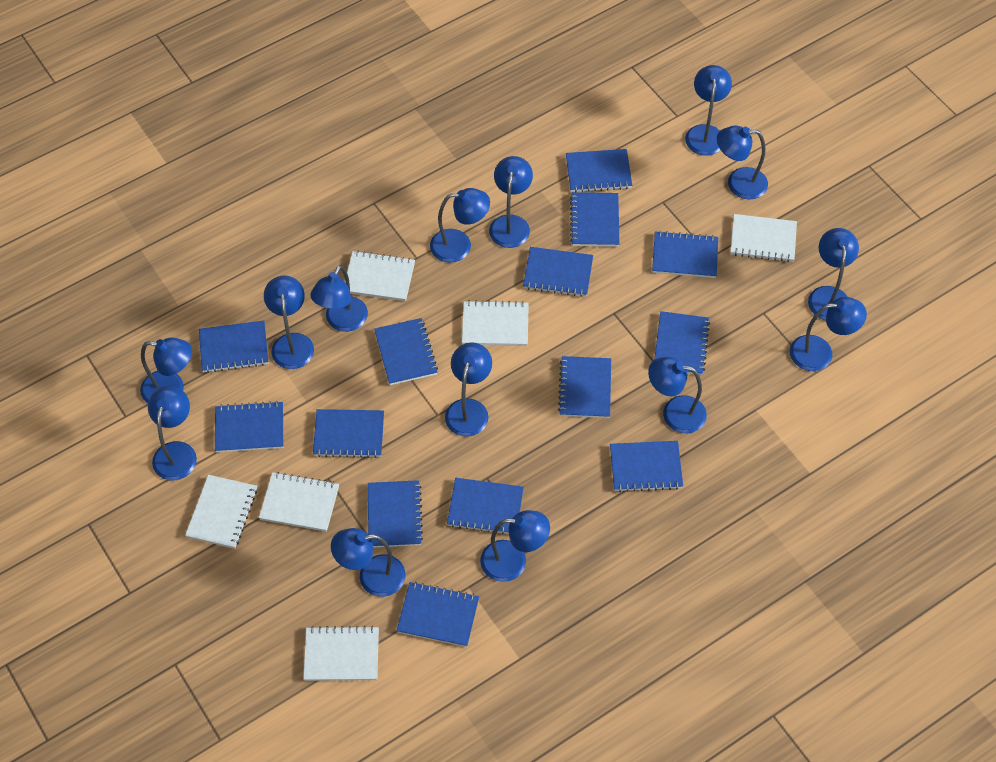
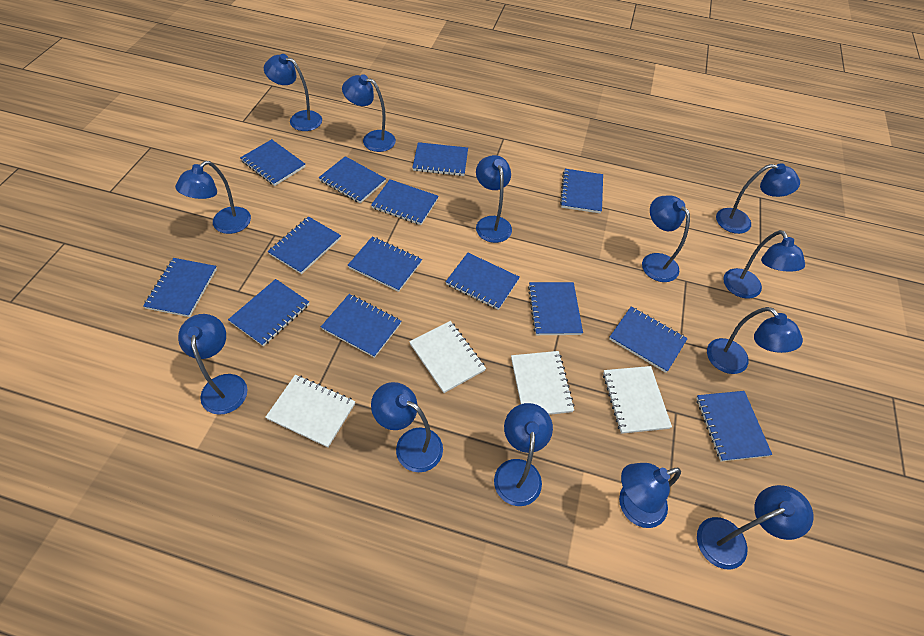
blue lamp: 14 -> 13
white notebook: 6 -> 4

